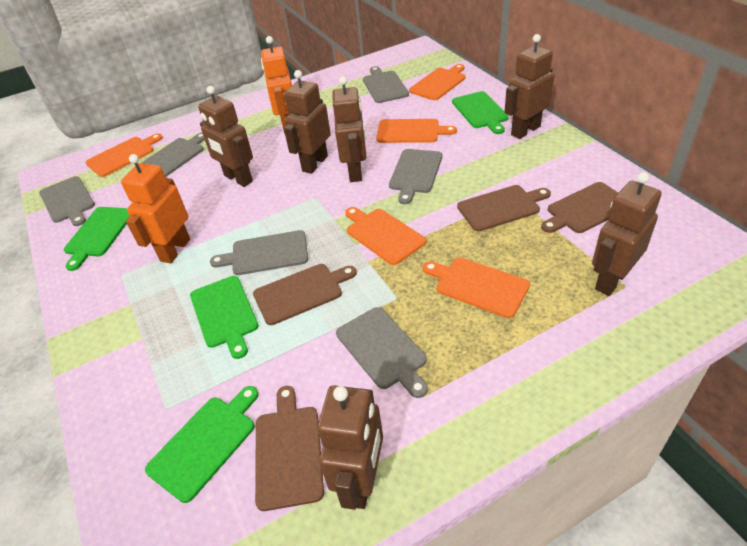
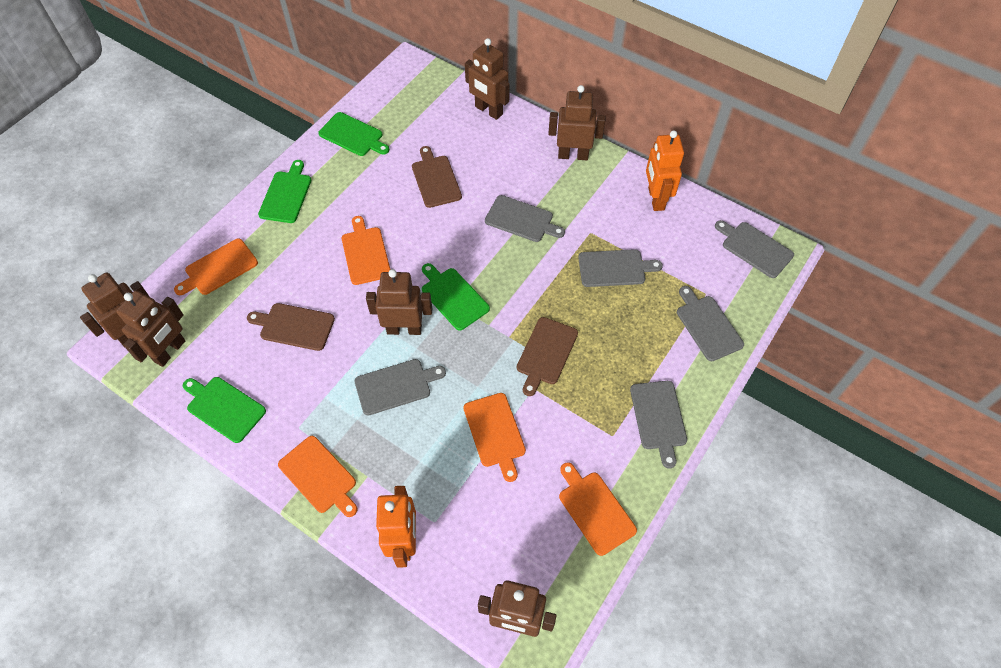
brown cutting board: 4 -> 3

